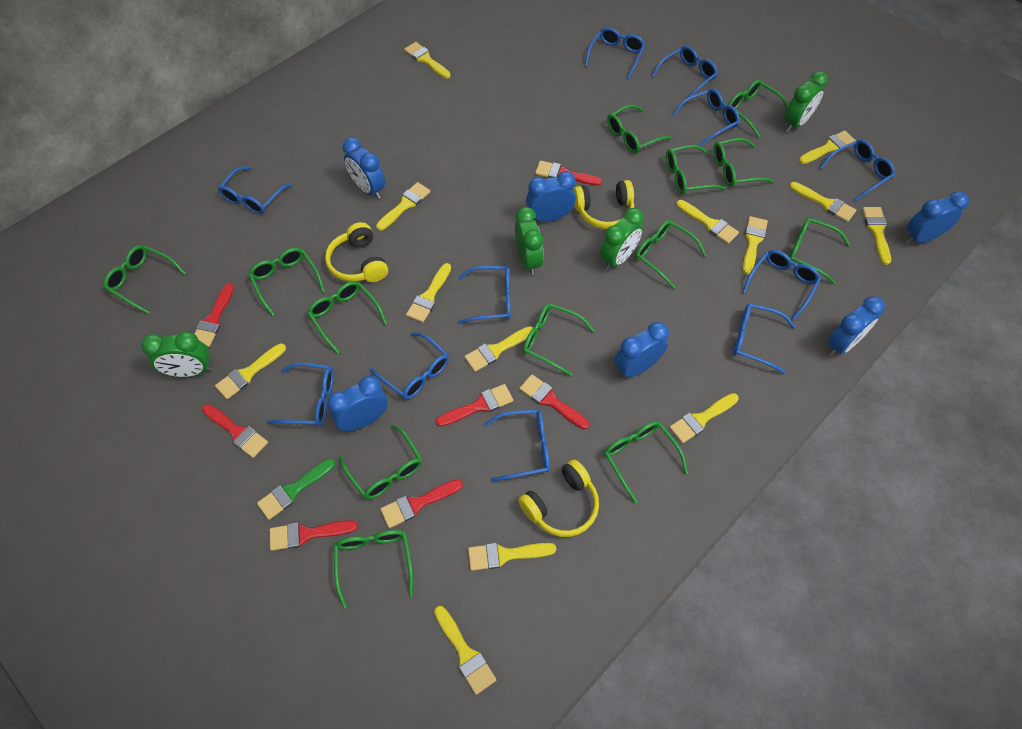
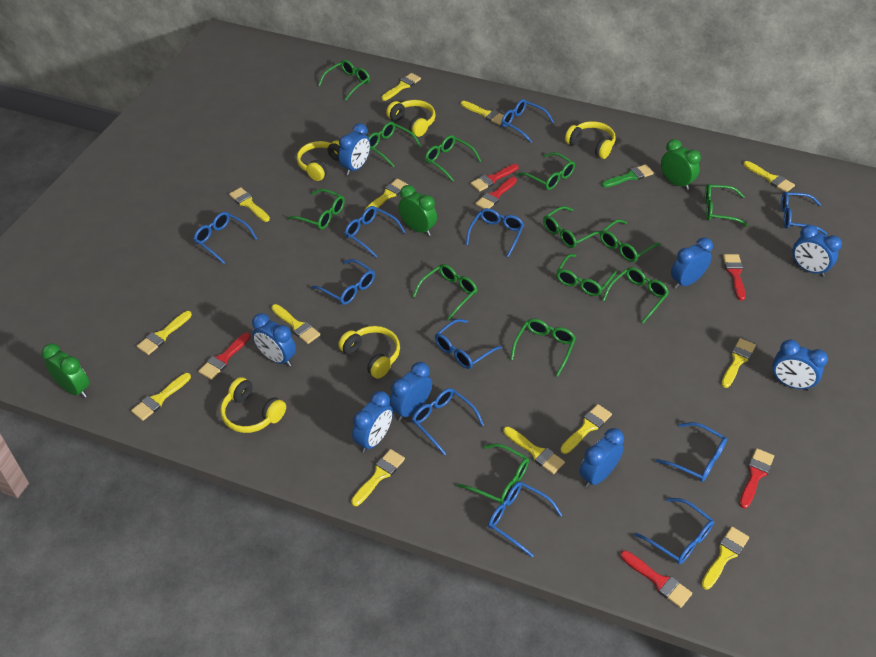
blue clock: 6 -> 8
green clock: 4 -> 3
red brush: 7 -> 6
yellow headphones: 3 -> 5

